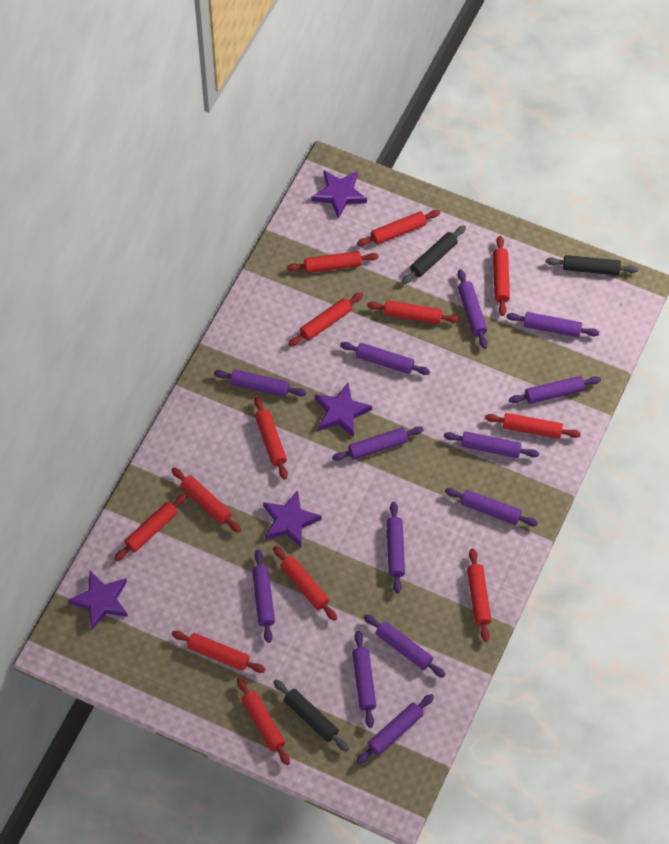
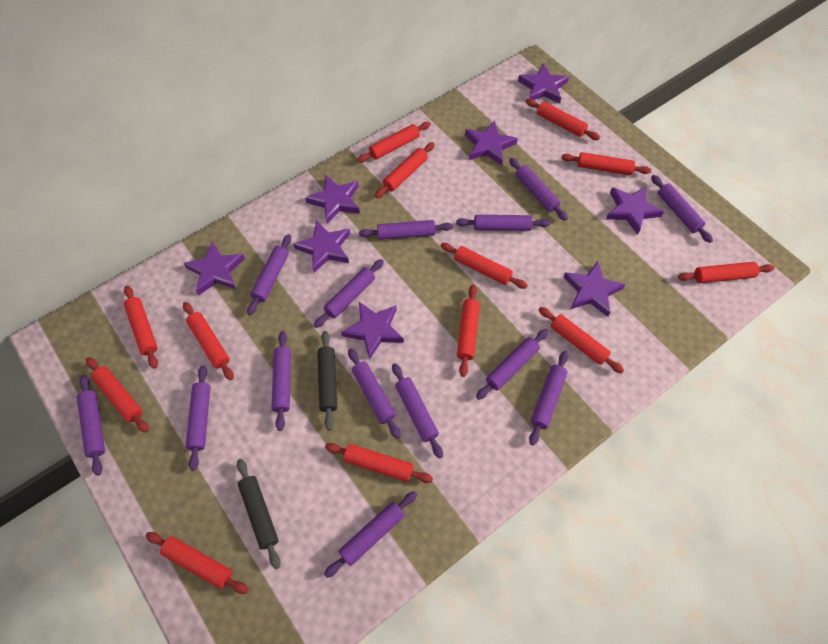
black rolling pin: 3 -> 2
purple rolling pin: 13 -> 14
purple star: 4 -> 8

